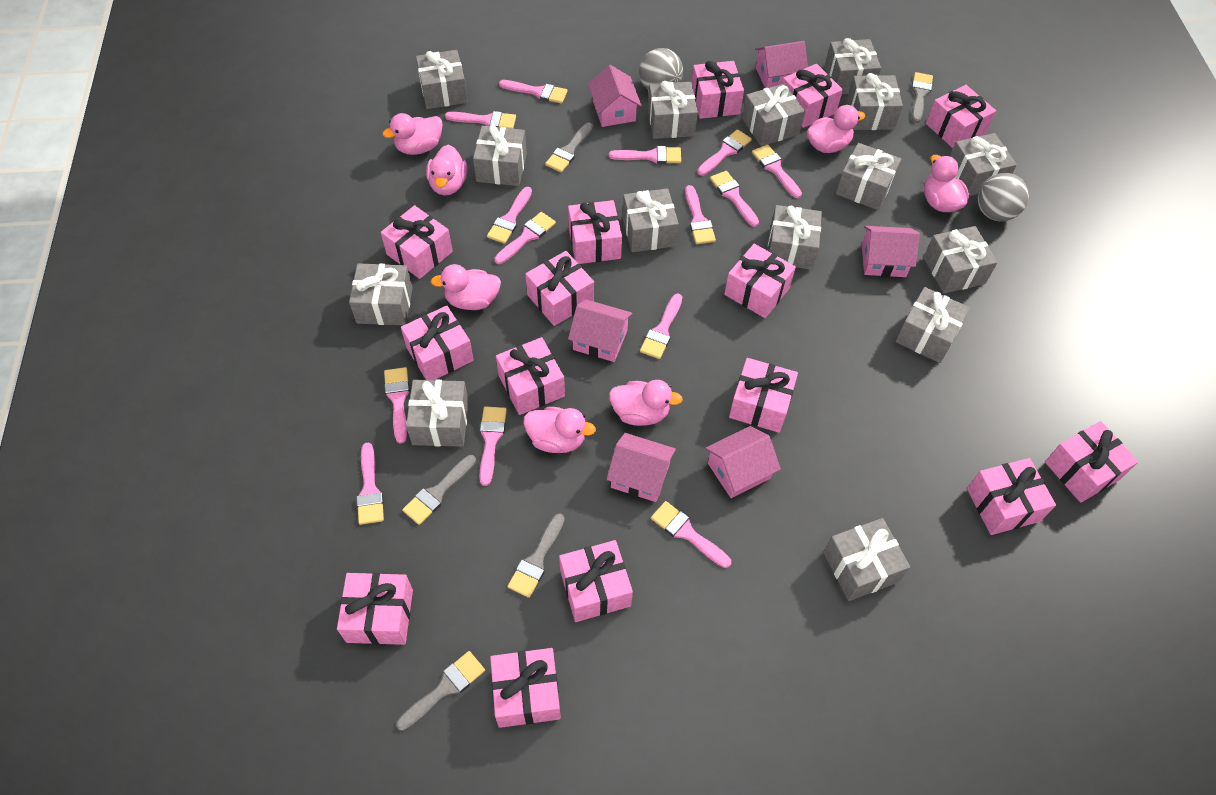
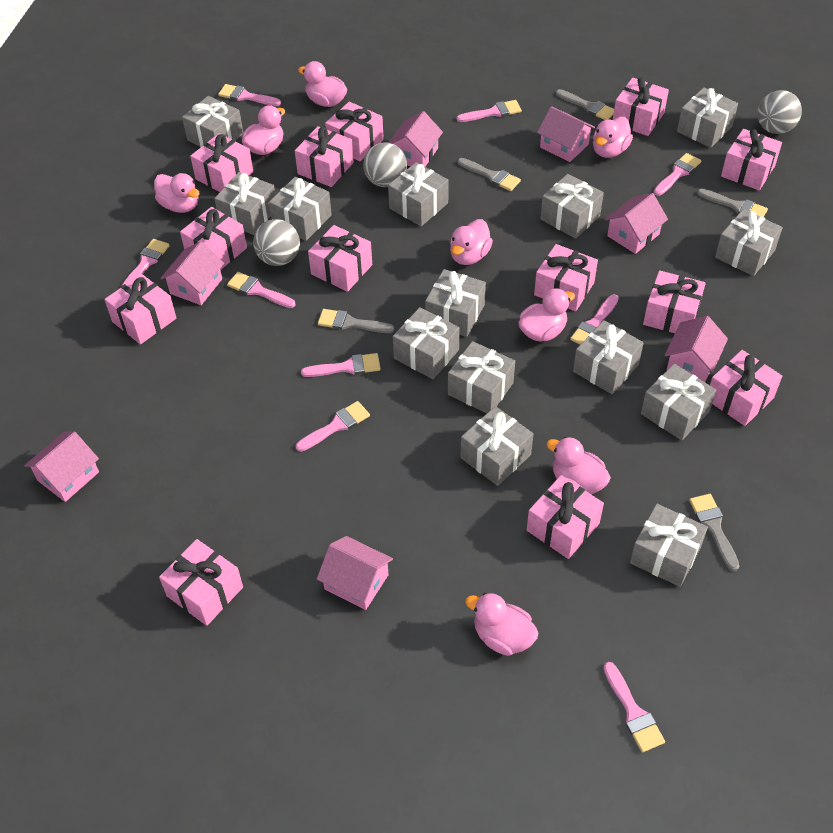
grey ball: 2 -> 3
grey gift: 15 -> 14
pink brush: 14 -> 9
pink duck: 7 -> 8
pink gift: 15 -> 13
pink house: 6 -> 7

